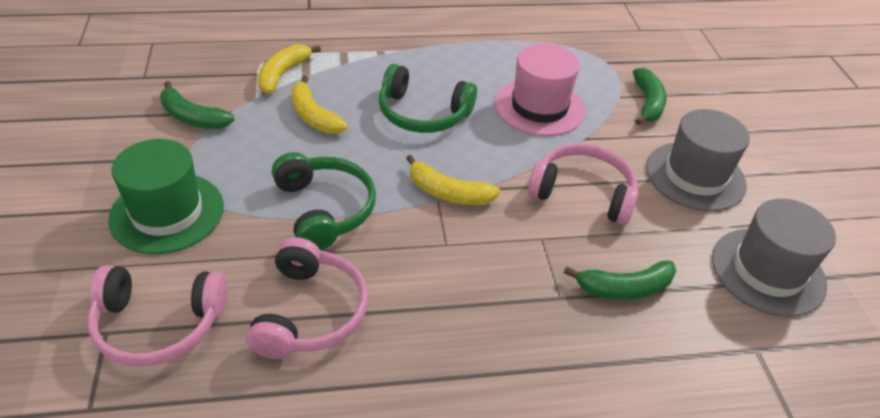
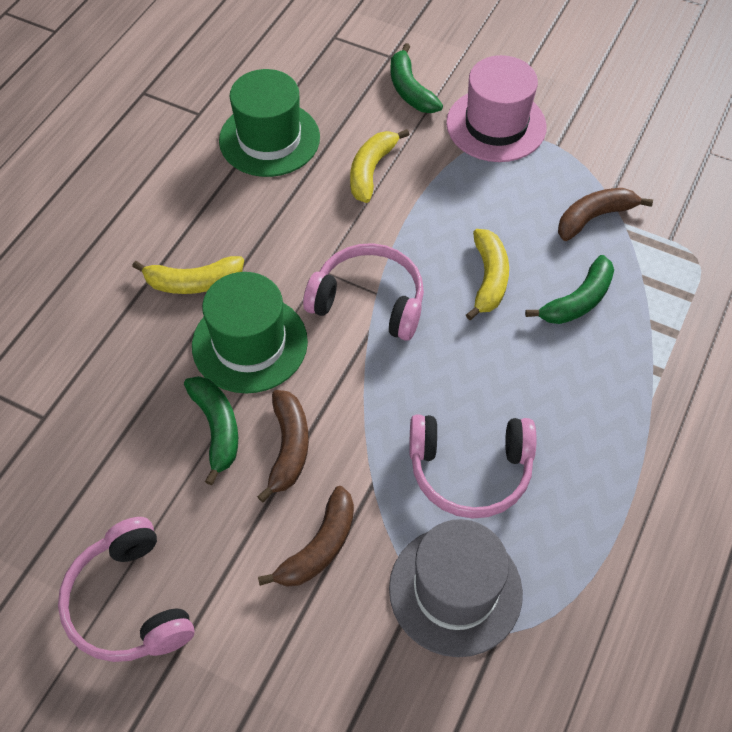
brown banana: 0 -> 3
green hat: 1 -> 2
green headphones: 2 -> 0
grey hat: 2 -> 1

